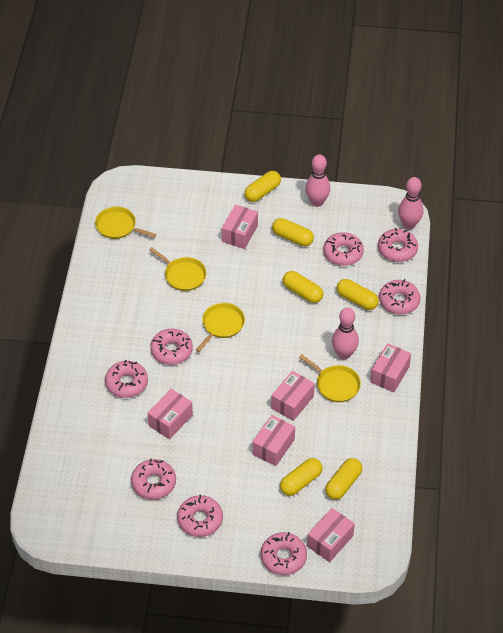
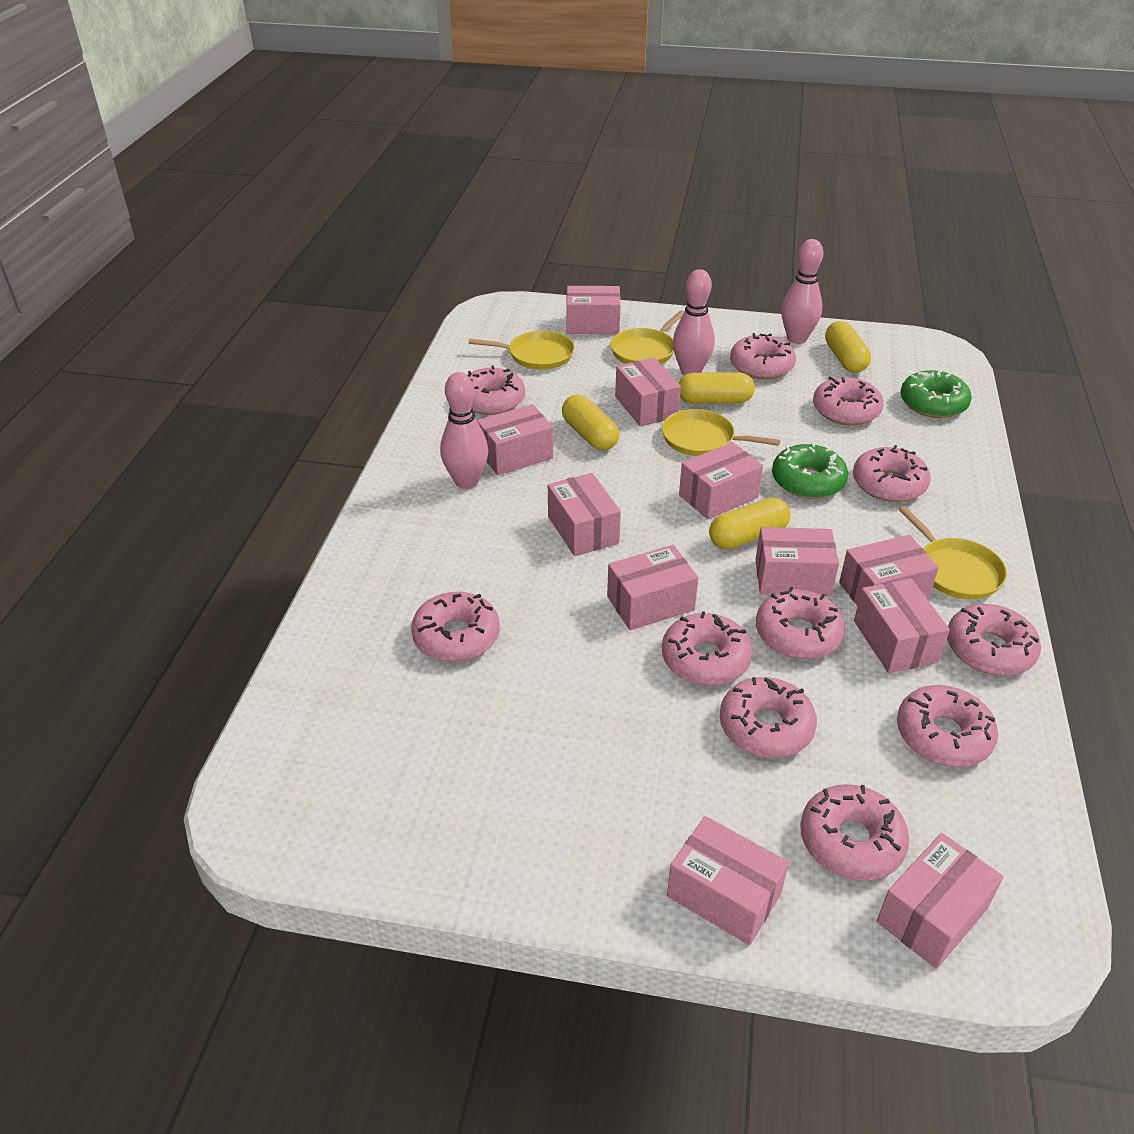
green donut: 0 -> 2
pink box: 6 -> 11
pink donut: 8 -> 11
yellow capsule: 6 -> 4

